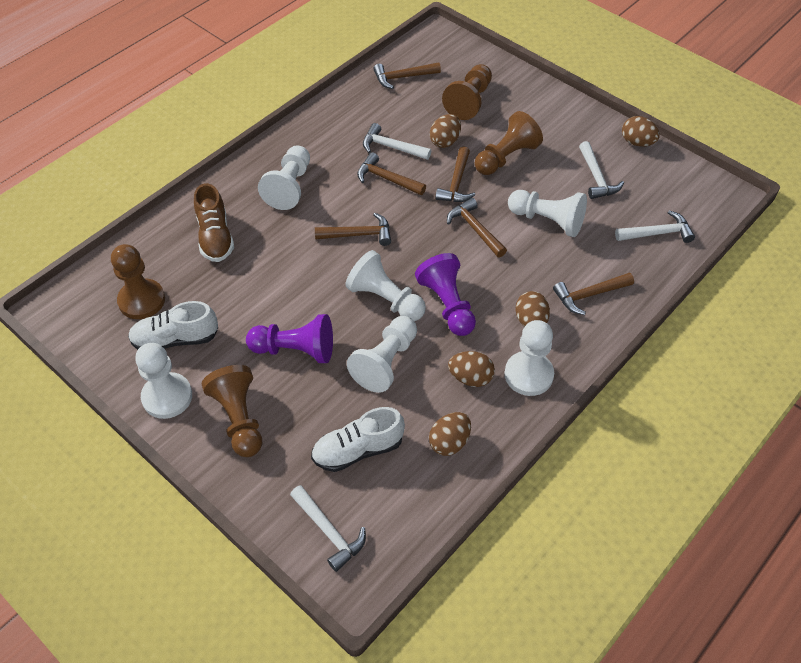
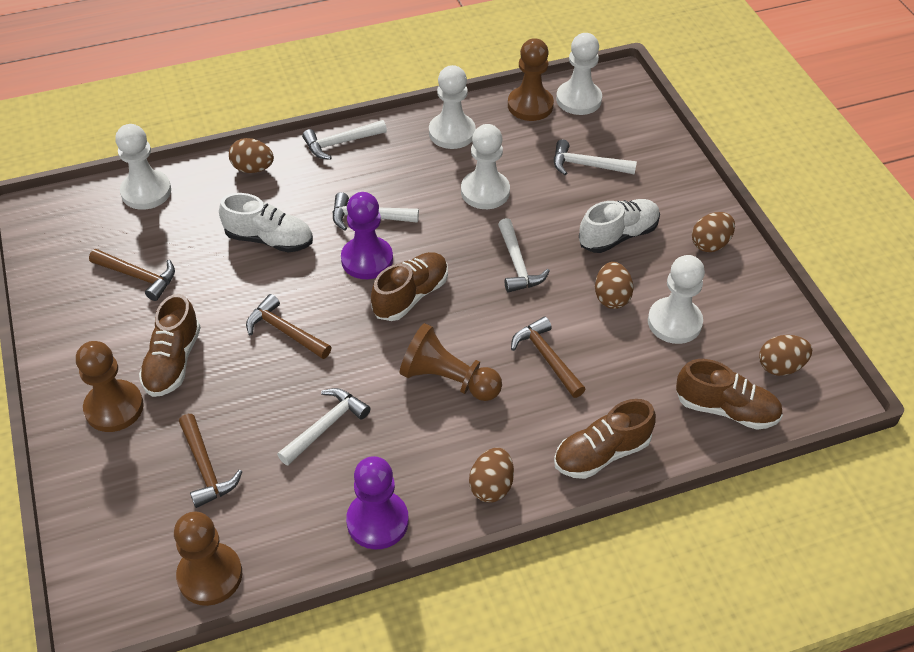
brown hammer: 6 -> 4
brown shoe: 1 -> 4
white hammer: 4 -> 5
white pawn: 6 -> 5

